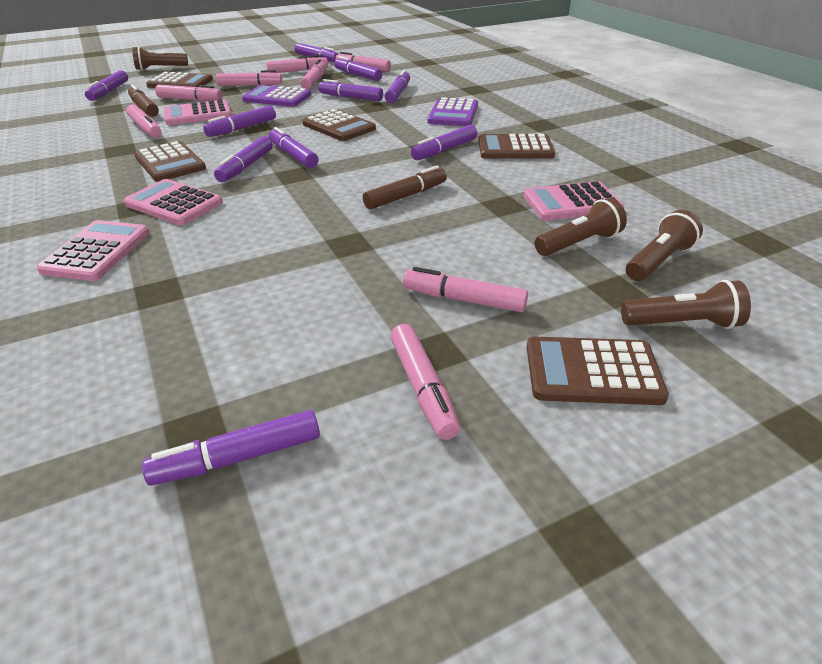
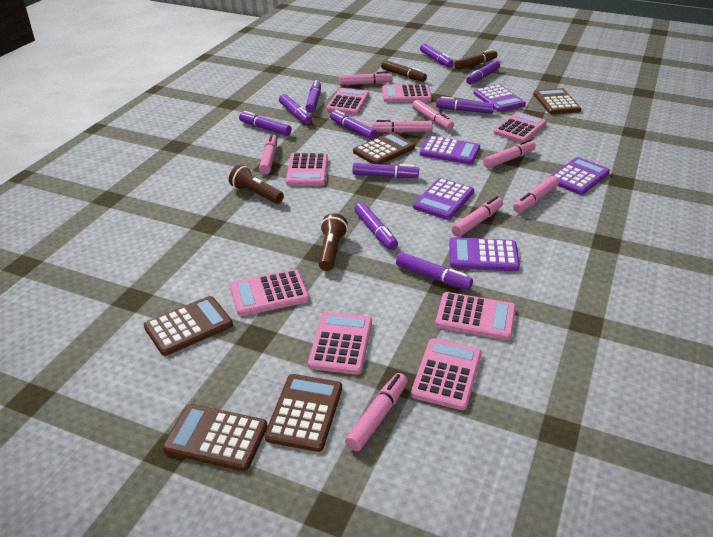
brown flashlight: 4 -> 2
pink calculator: 4 -> 8
purple calculator: 2 -> 5

